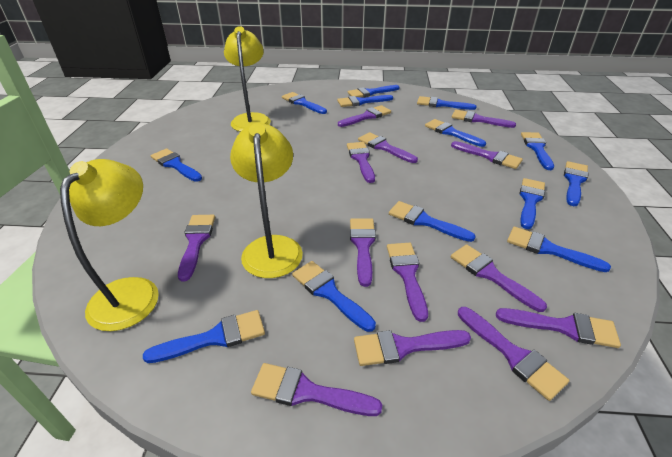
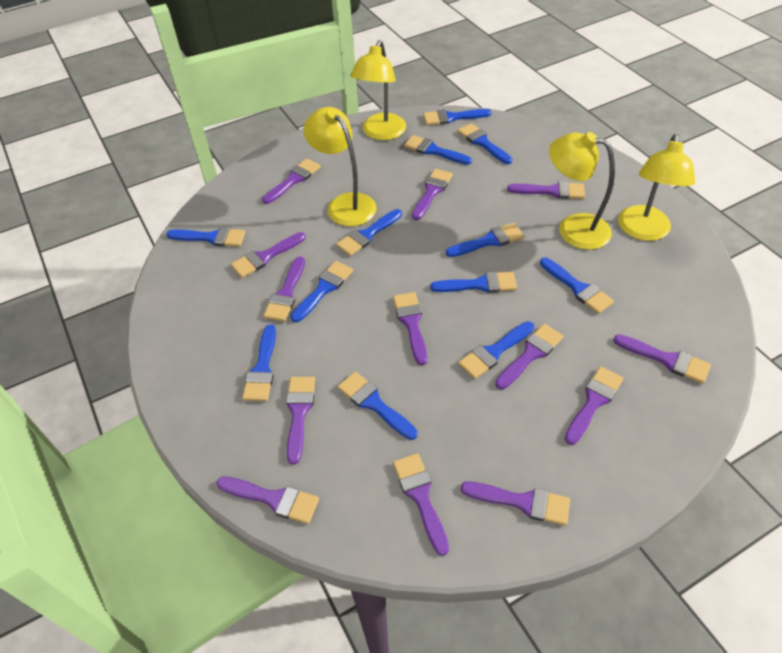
blue brush: 13 -> 12
yellow lamp: 3 -> 4

